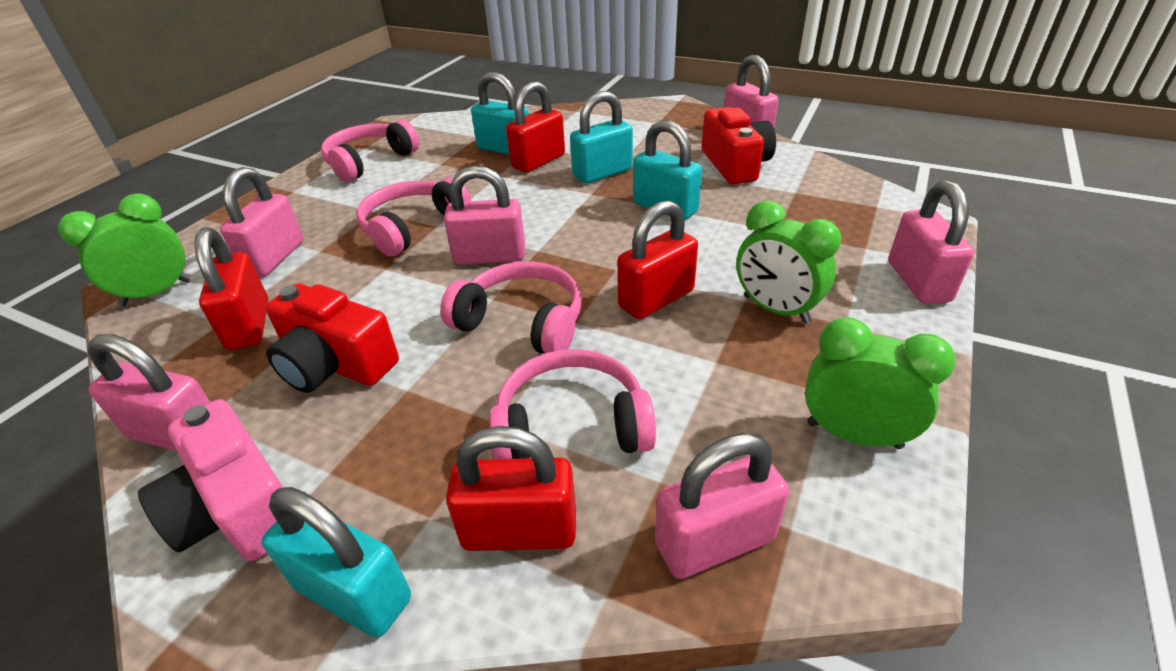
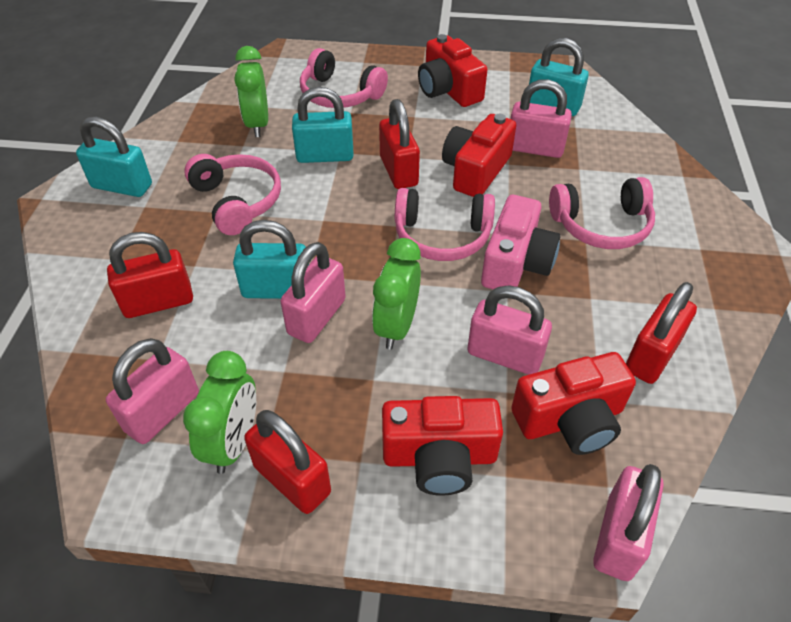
pink padlock: 6 -> 5
red camera: 2 -> 4

